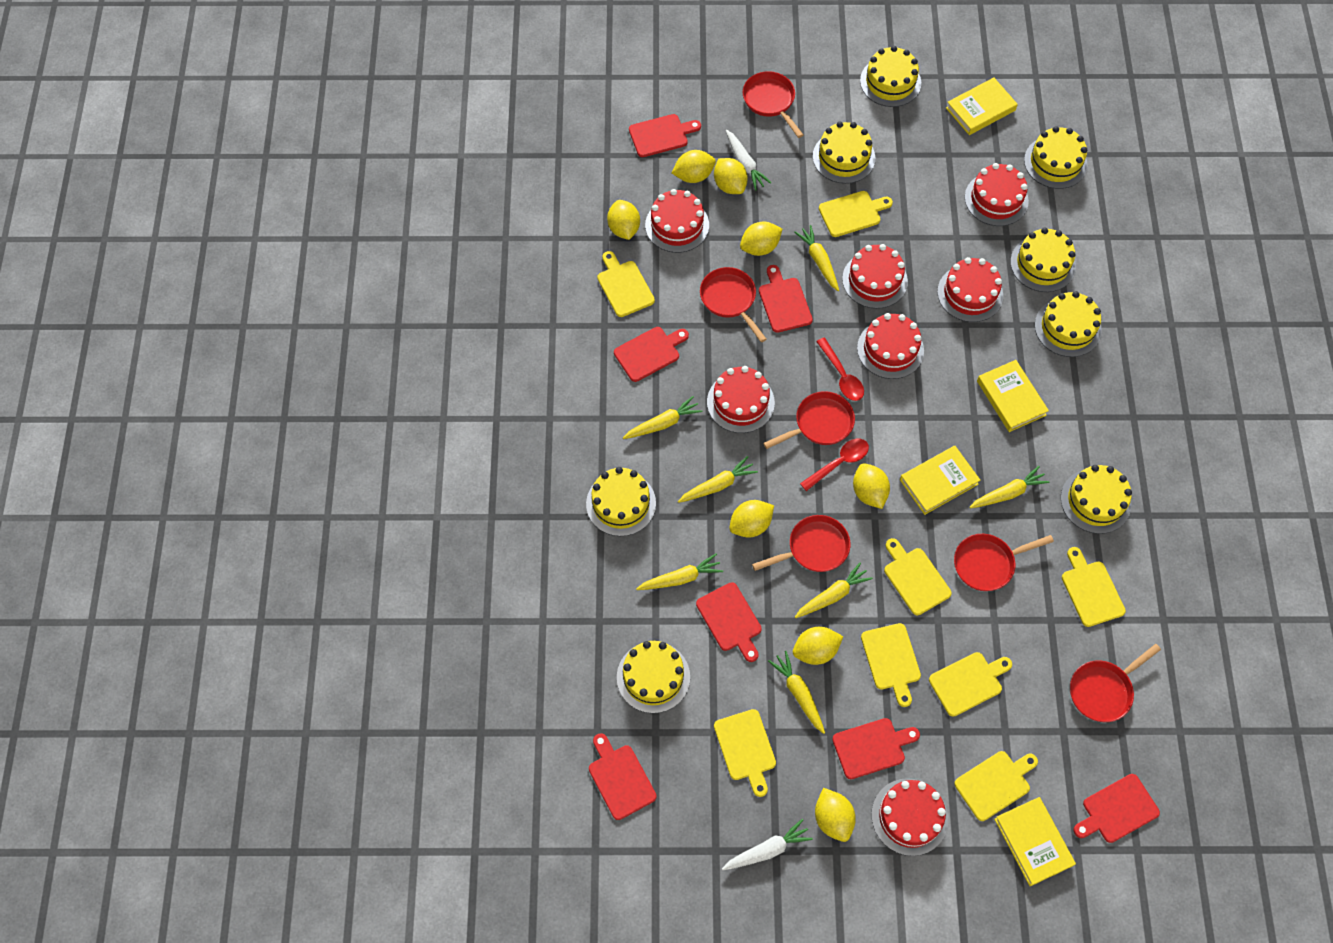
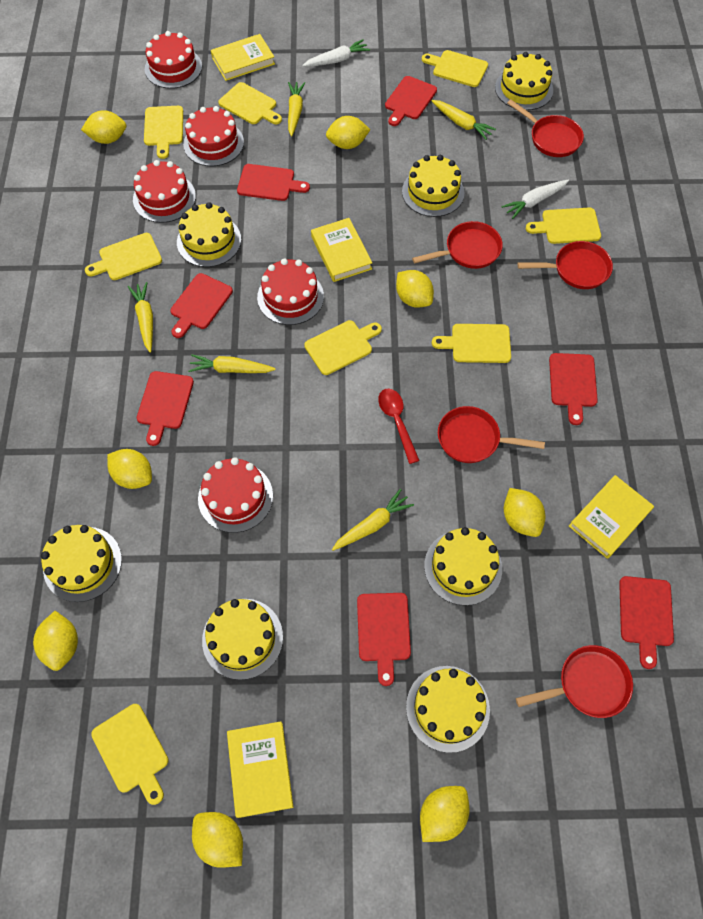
red cake: 7 -> 5
red pan: 6 -> 5
red spoon: 2 -> 1
yellow cake: 8 -> 7
yellow carrot: 7 -> 5

